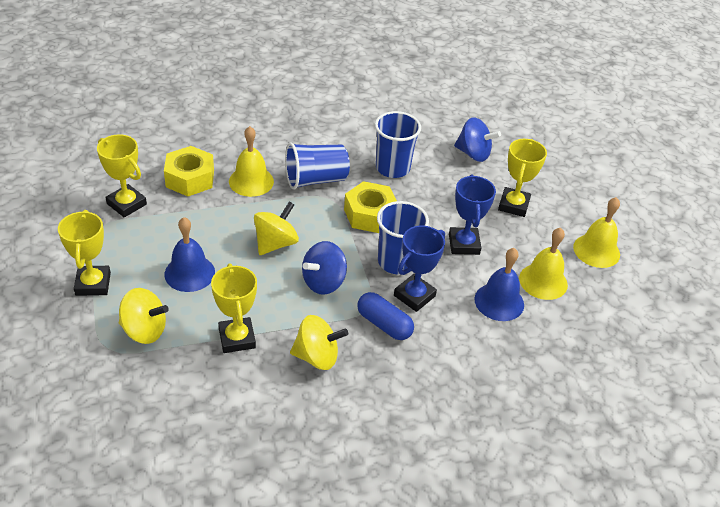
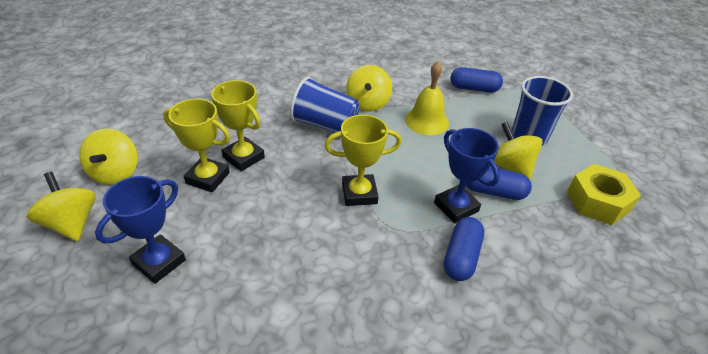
blue bell: 2 -> 0
blue capsule: 1 -> 3
blue cup: 3 -> 2
blue spinning top: 2 -> 0
yellow bell: 3 -> 1
yellow nut: 2 -> 1
yellow spinning top: 3 -> 4
yellow trophy: 4 -> 3

